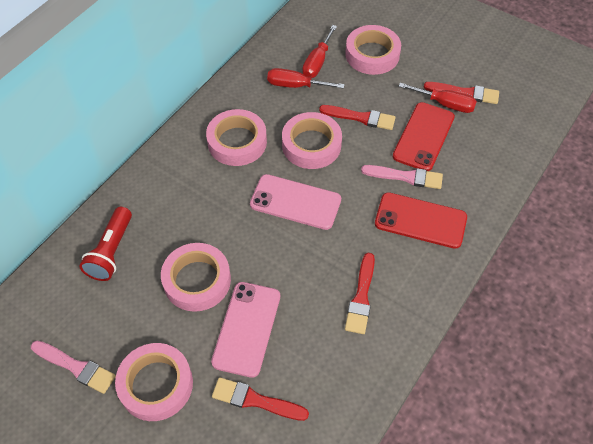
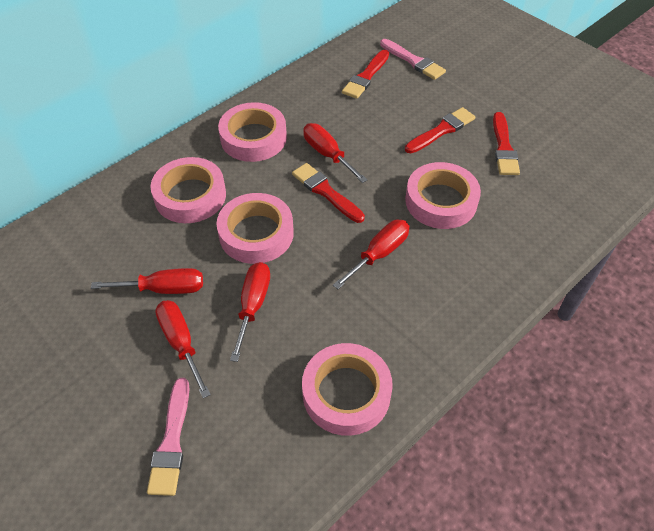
pink phone: 2 -> 0
red flashlight: 1 -> 0
red phone: 2 -> 0
red screwdriver: 3 -> 5

